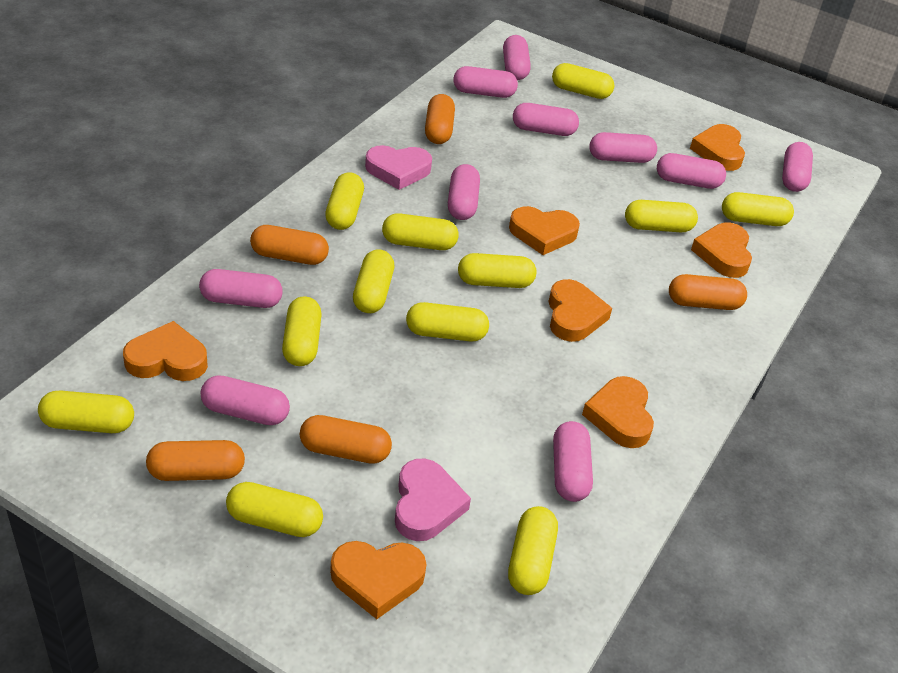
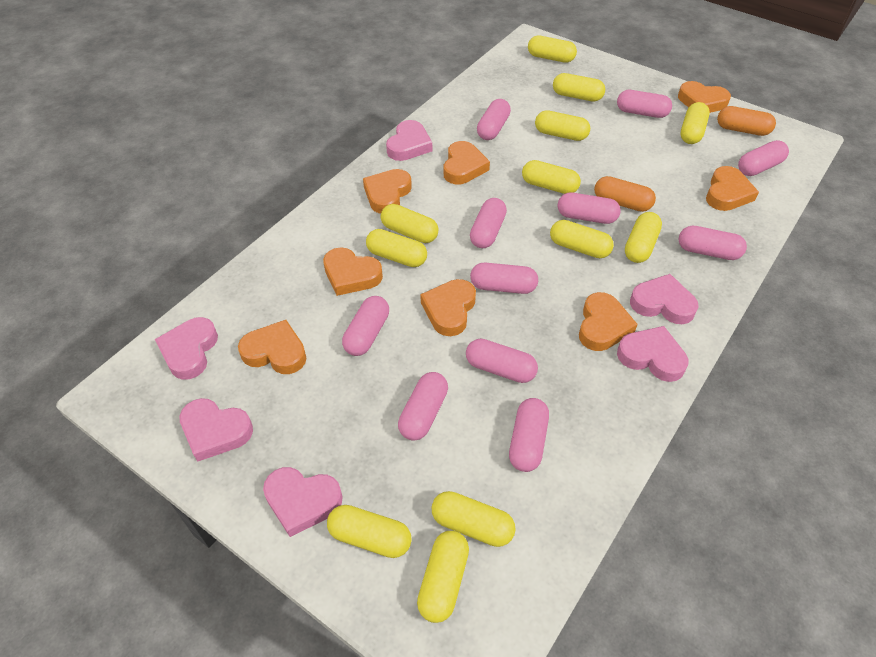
orange capsule: 5 -> 2
orange heart: 7 -> 8
pink capsule: 10 -> 11
pink heart: 2 -> 6

